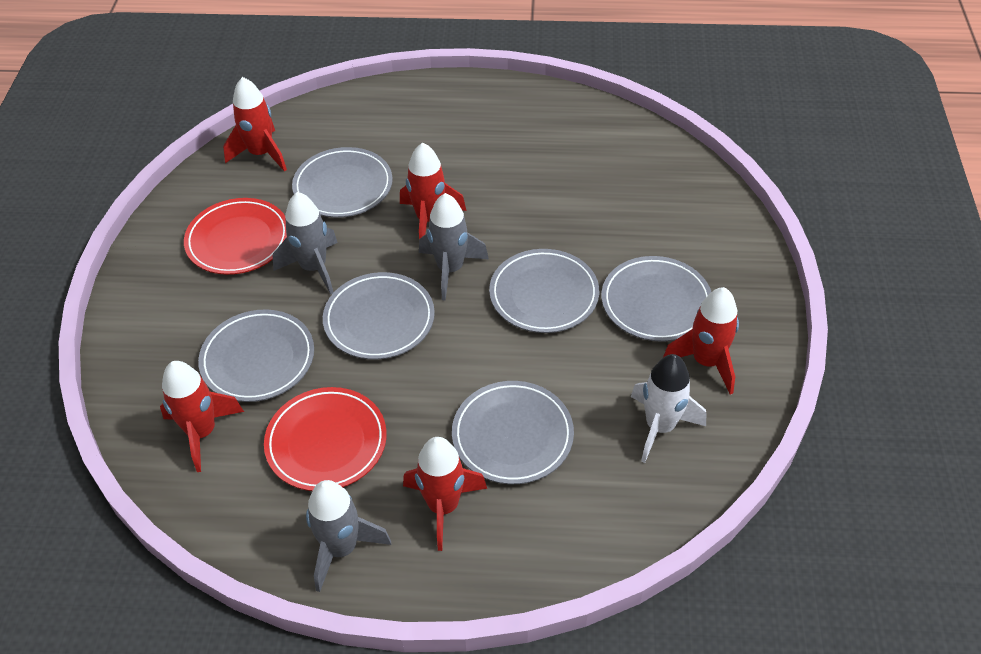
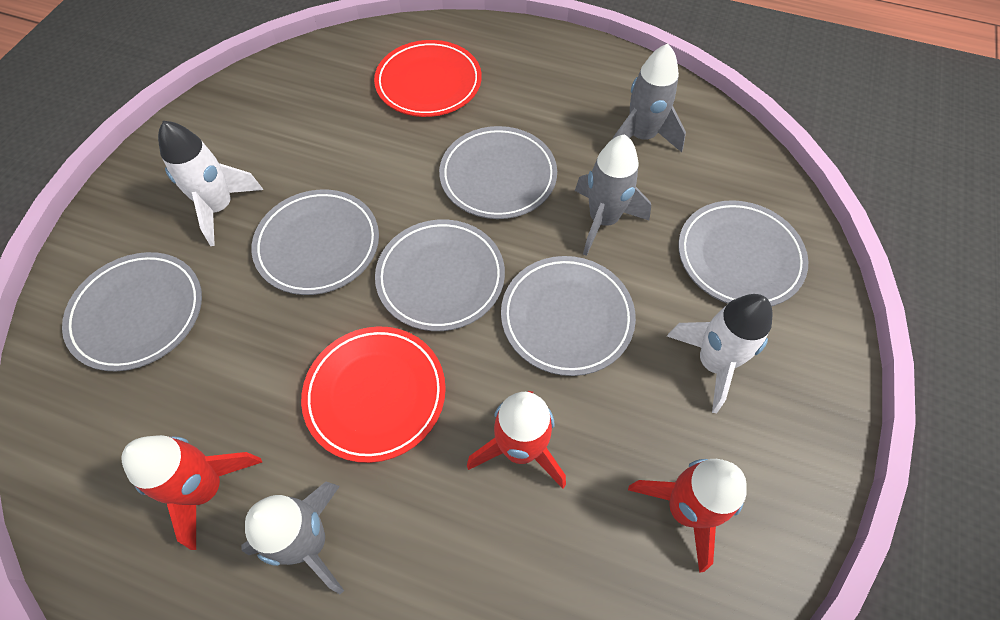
red rocket: 5 -> 3
white rocket: 1 -> 2

